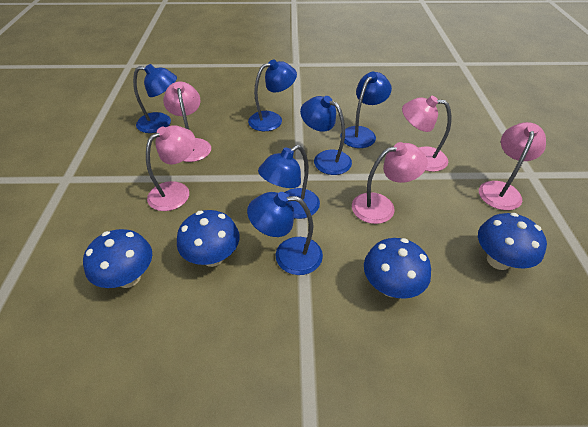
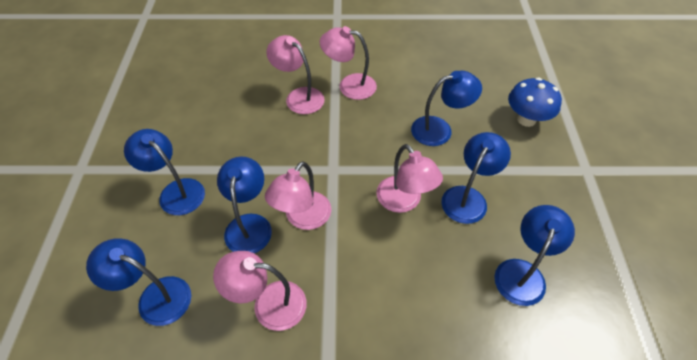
blue mushroom: 4 -> 1

